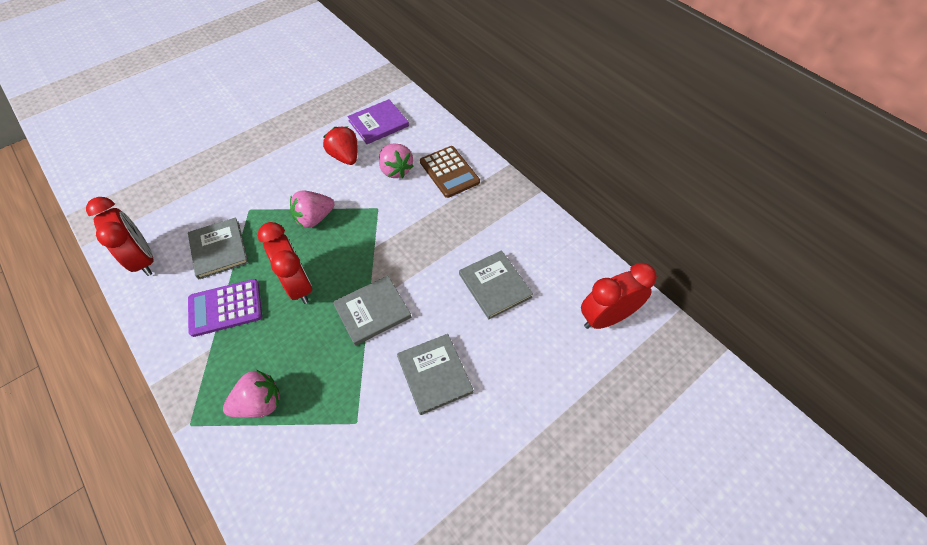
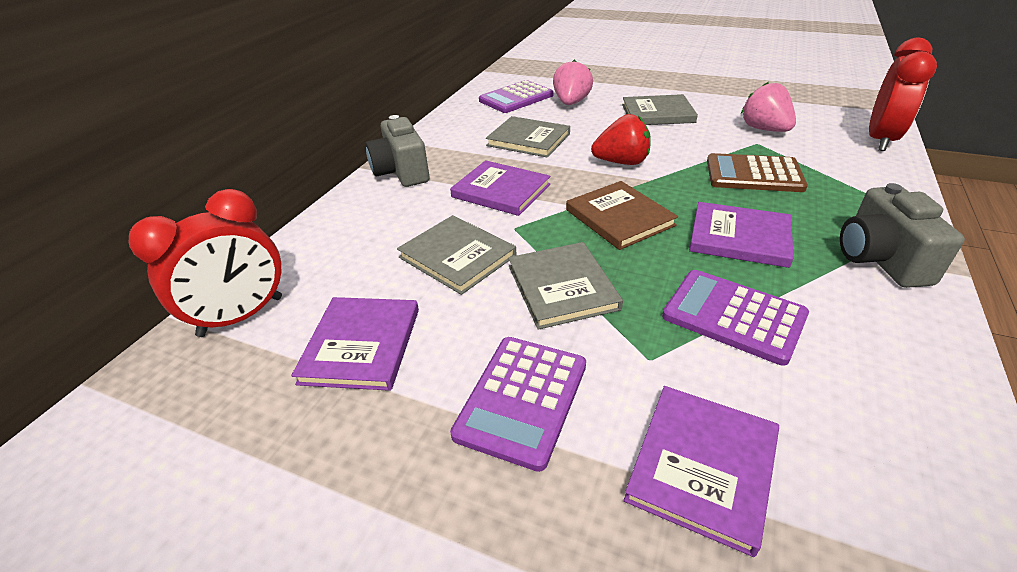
brown book: 0 -> 1
grey camera: 0 -> 2
pink strawberry: 3 -> 2
purple book: 1 -> 4
purple calculator: 1 -> 3
red clock: 3 -> 2

